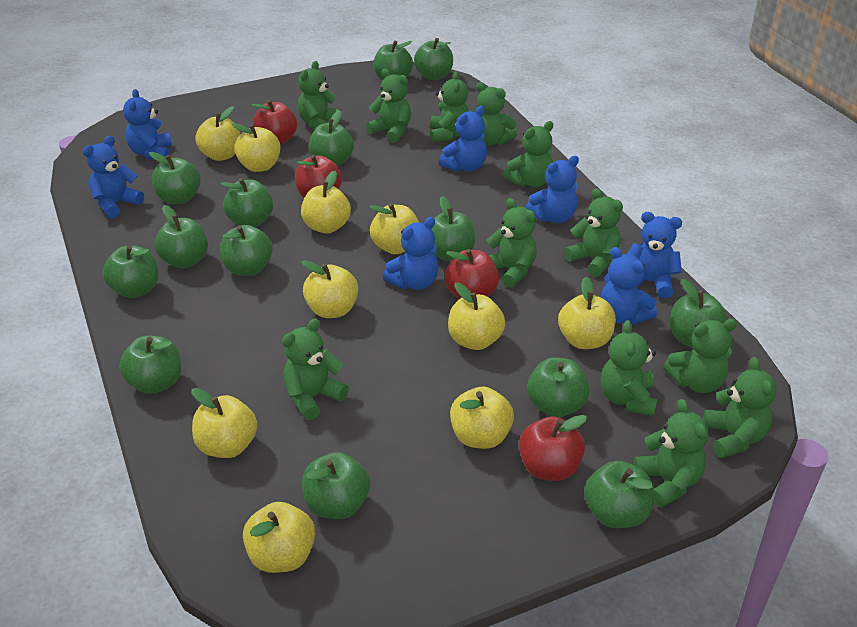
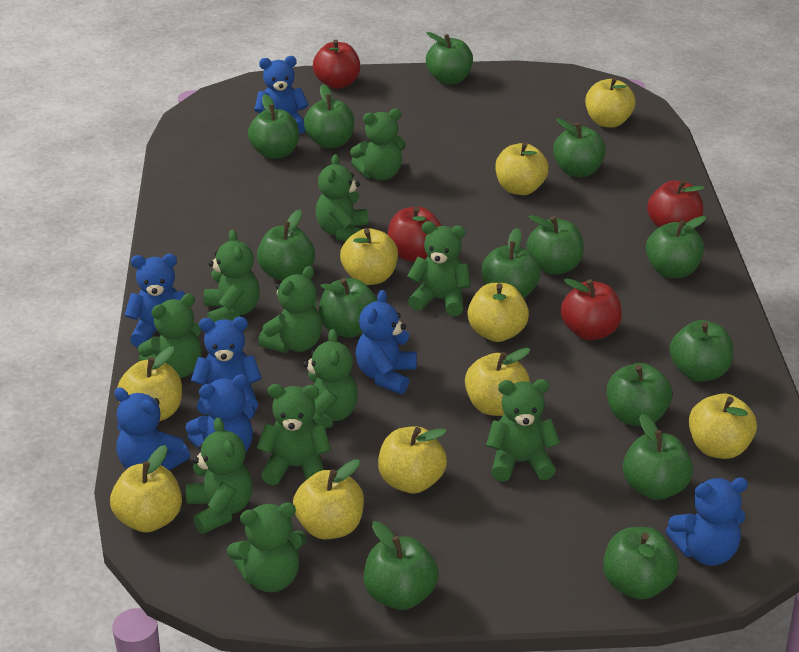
green teddy bear: 12 -> 11

